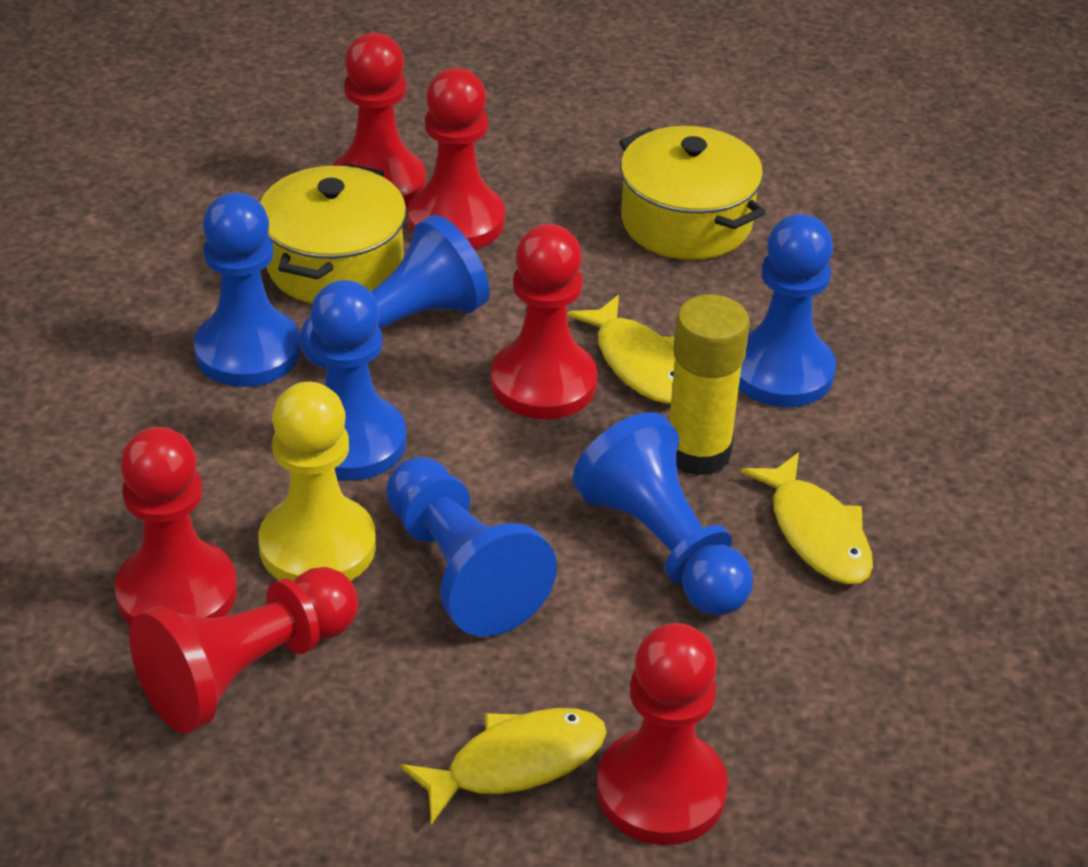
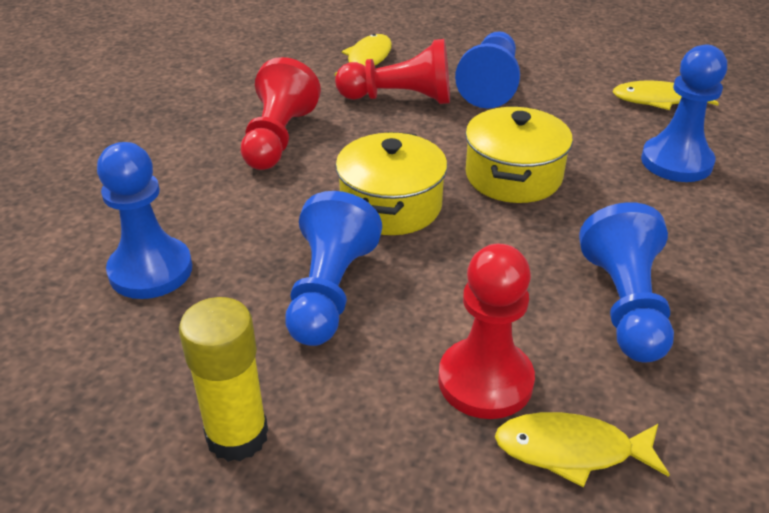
blue pawn: 6 -> 5
red pawn: 6 -> 3
yellow pawn: 1 -> 0

